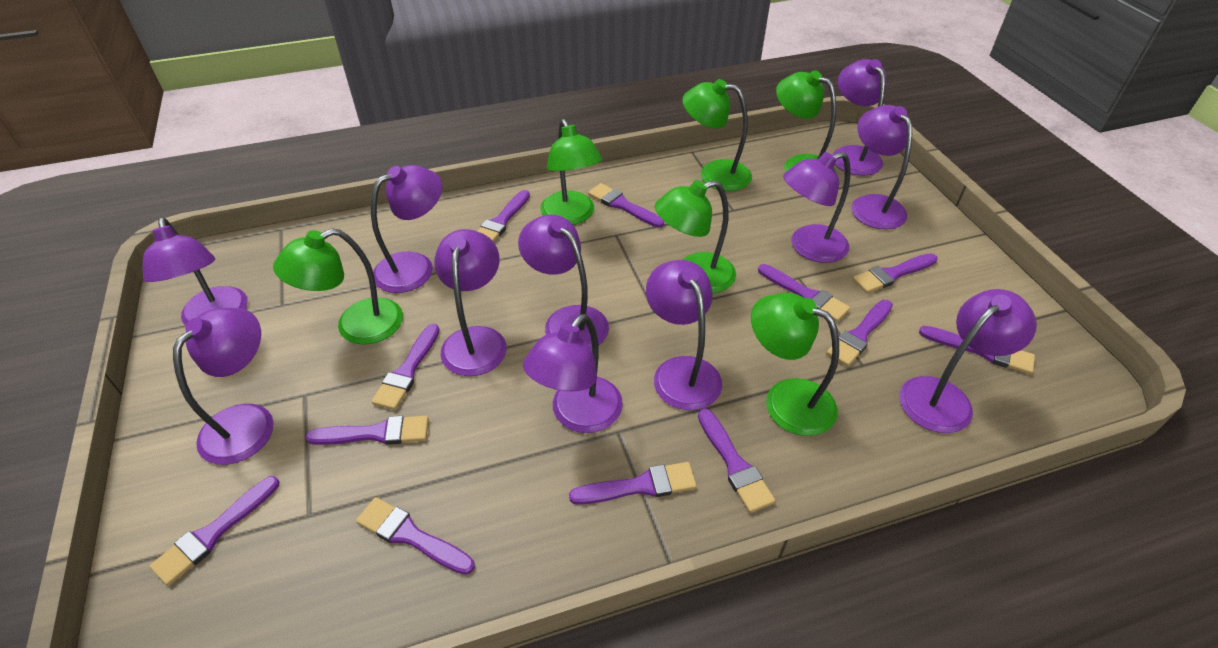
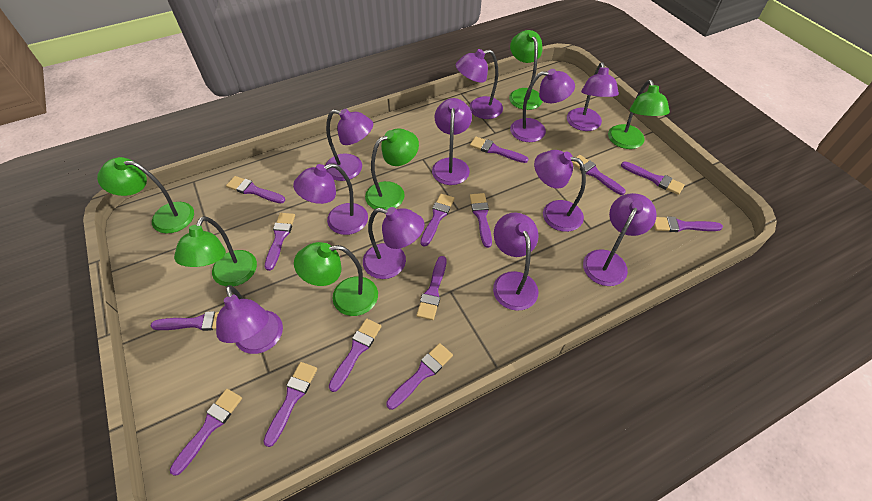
purple brush: 12 -> 14

